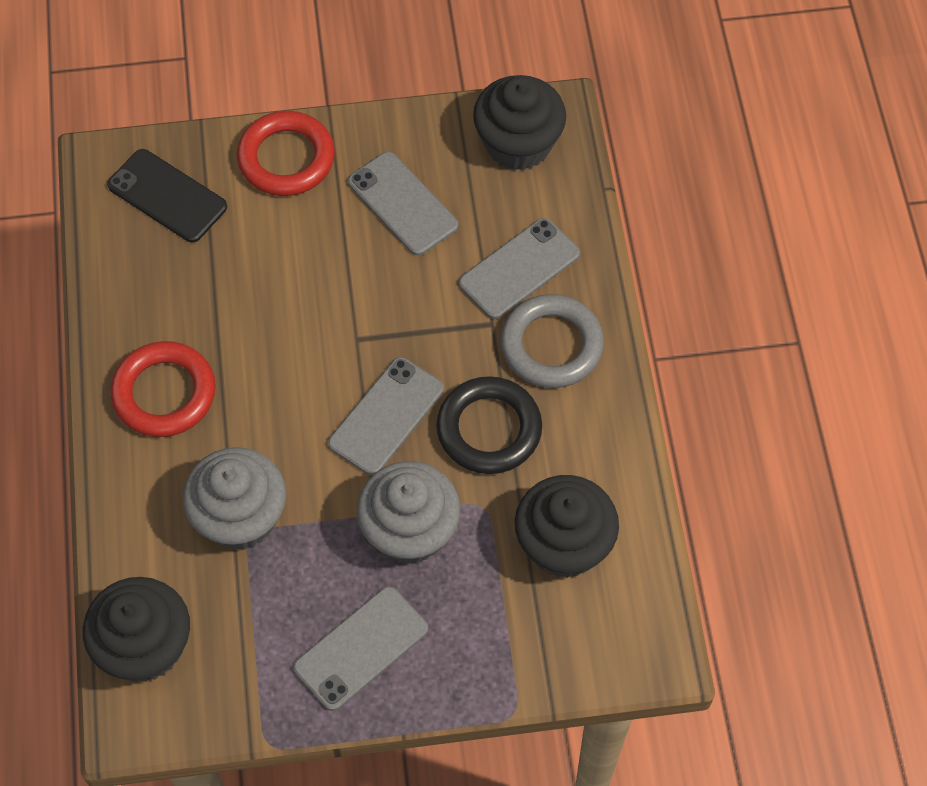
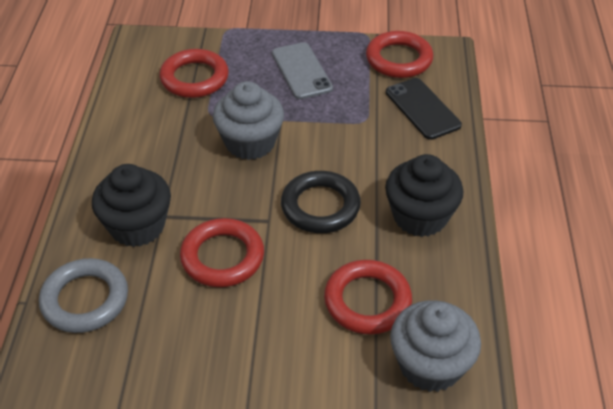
black cupcake: 3 -> 2
grey phone: 4 -> 1
red ring: 2 -> 4

